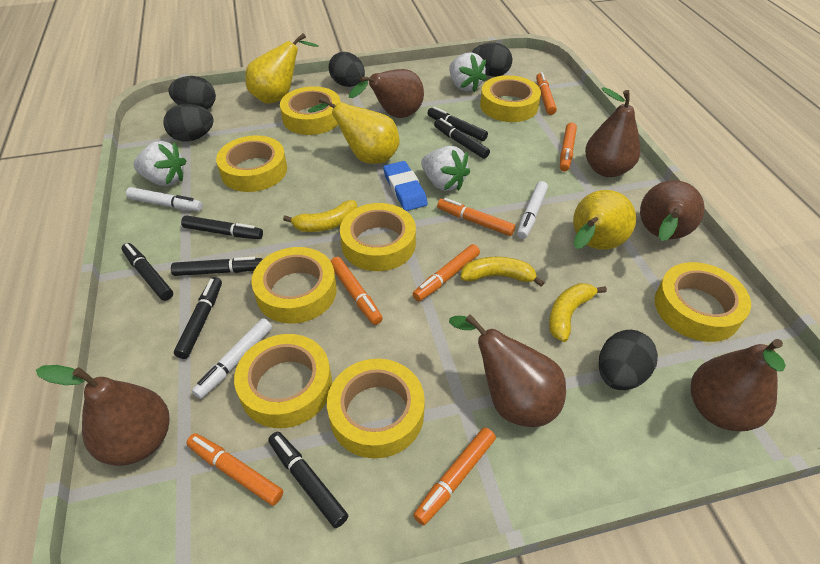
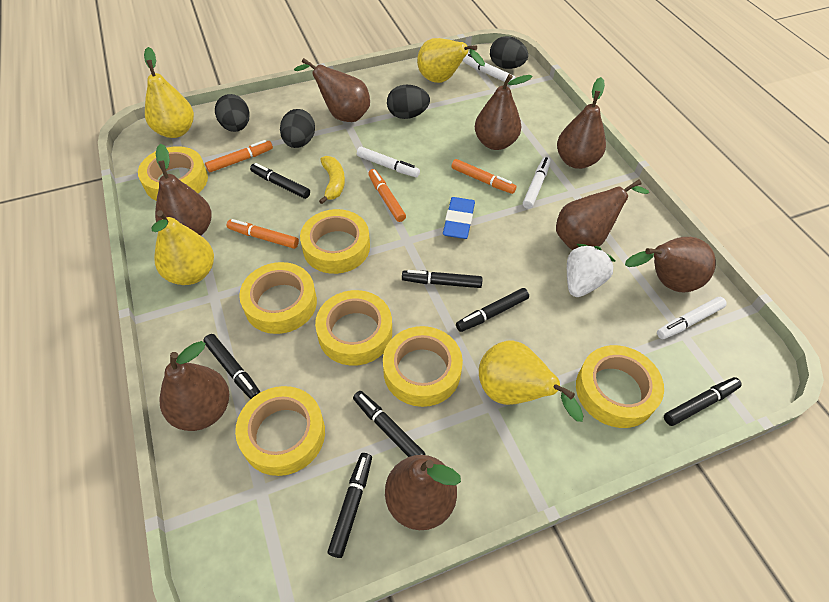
black egg: 5 -> 4
brown pear: 6 -> 8
orange marker: 7 -> 4
white marker: 3 -> 4
white strawberry: 3 -> 1
yellow banana: 3 -> 1
yellow pear: 3 -> 4
yellow tape: 8 -> 7

